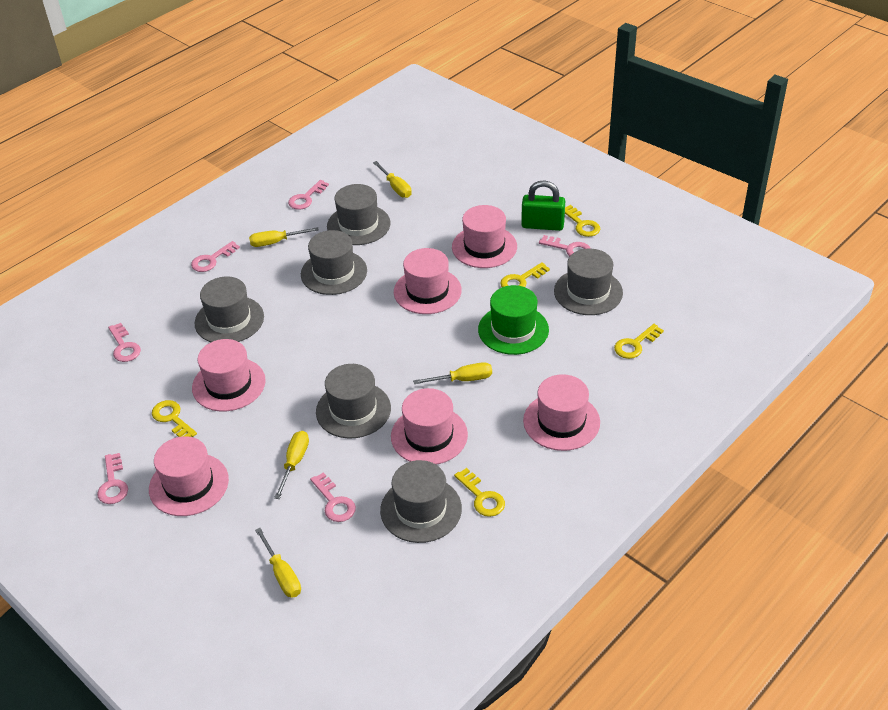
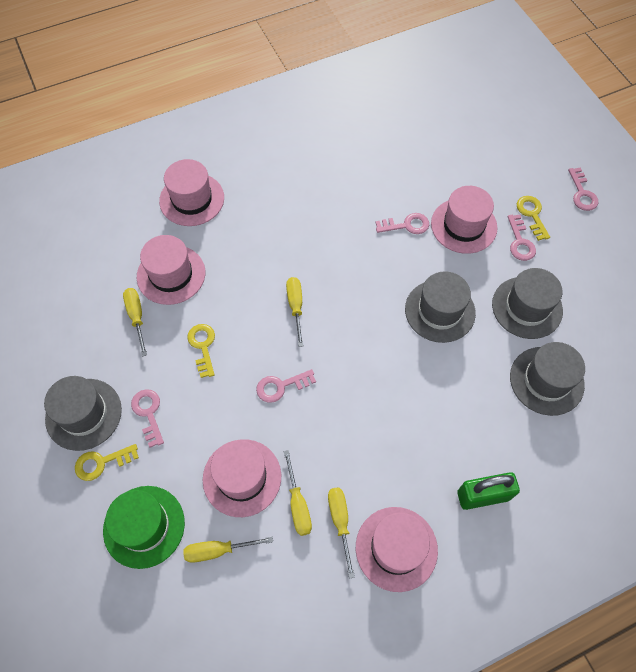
grey hat: 6 -> 4
pink hat: 6 -> 5
pink key: 6 -> 5
yellow key: 5 -> 3

